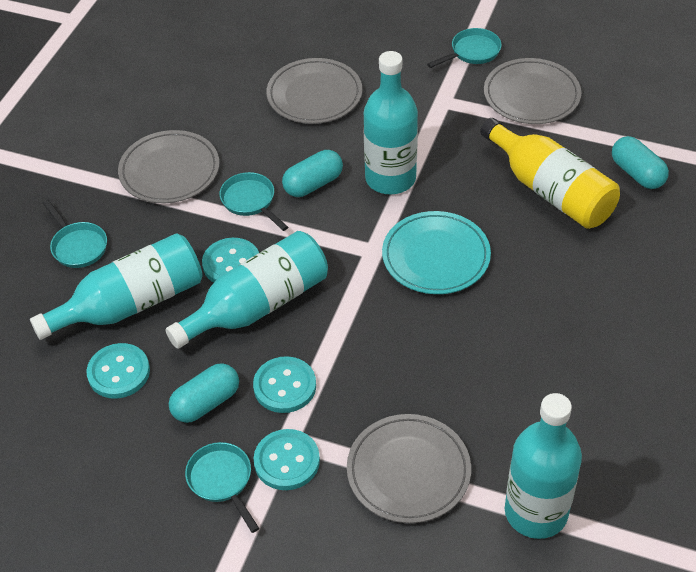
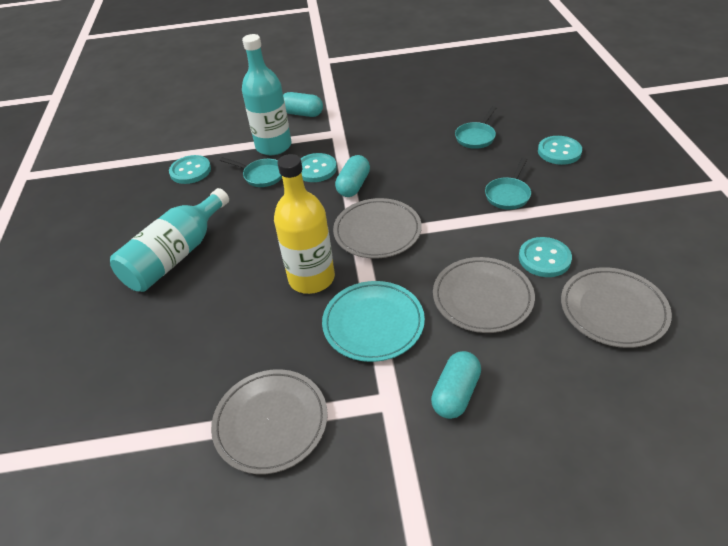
turquoise bottle: 4 -> 2
turquoise pan: 4 -> 3

